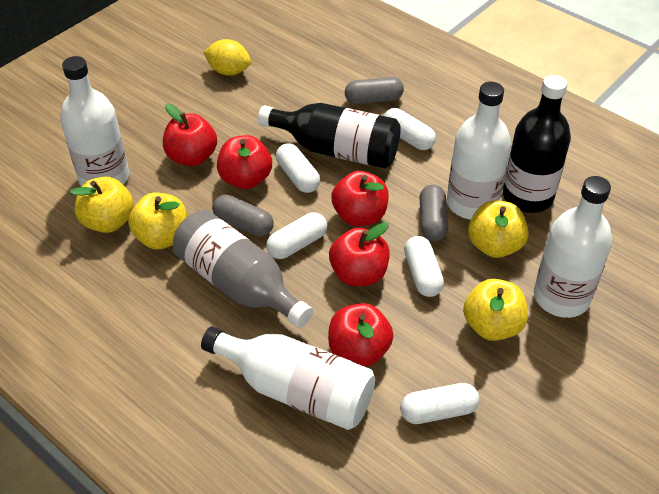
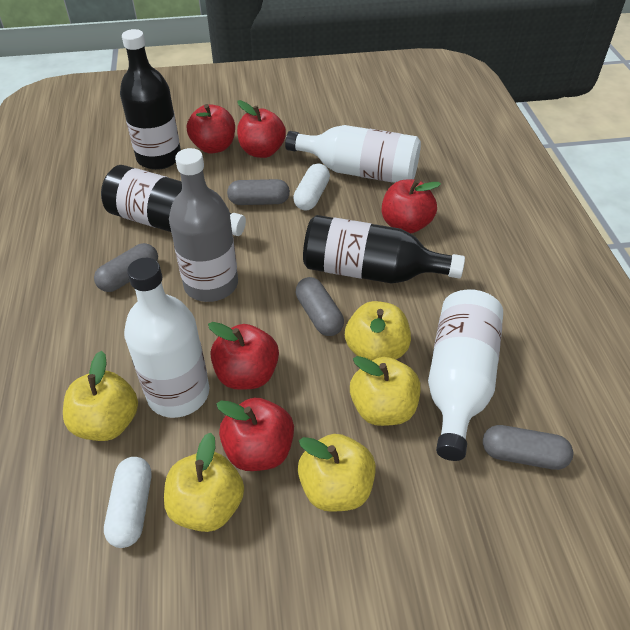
black bottle: 2 -> 3
grey capsule: 3 -> 4
white bottle: 4 -> 3
white capsule: 5 -> 2
yellow apple: 4 -> 5
yellow lemon: 1 -> 0

